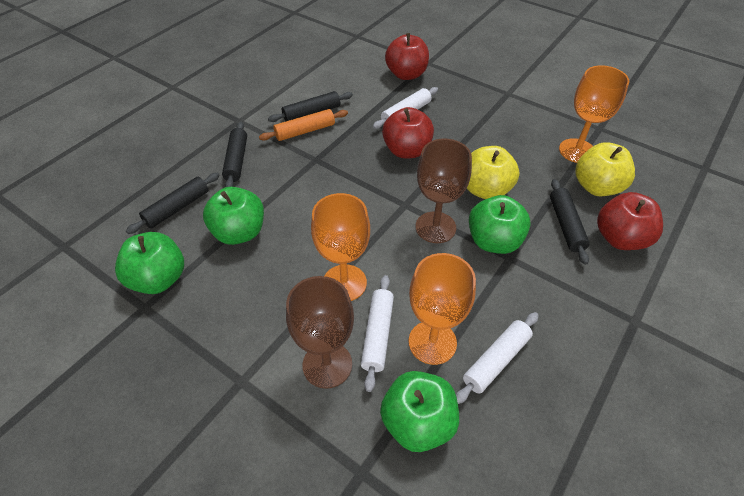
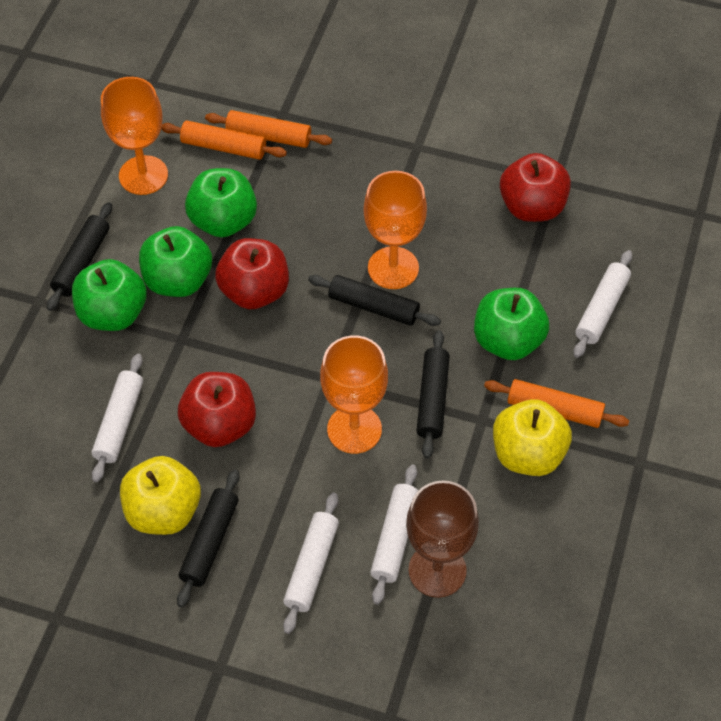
brown goblet: 2 -> 1
orange rolling pin: 1 -> 3
white rolling pin: 3 -> 4

